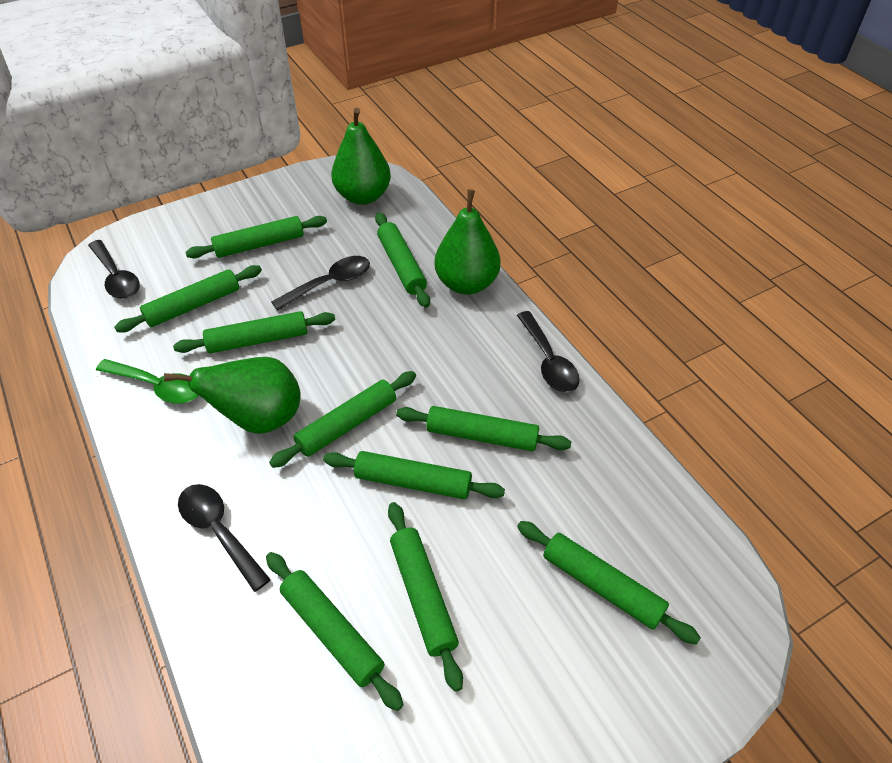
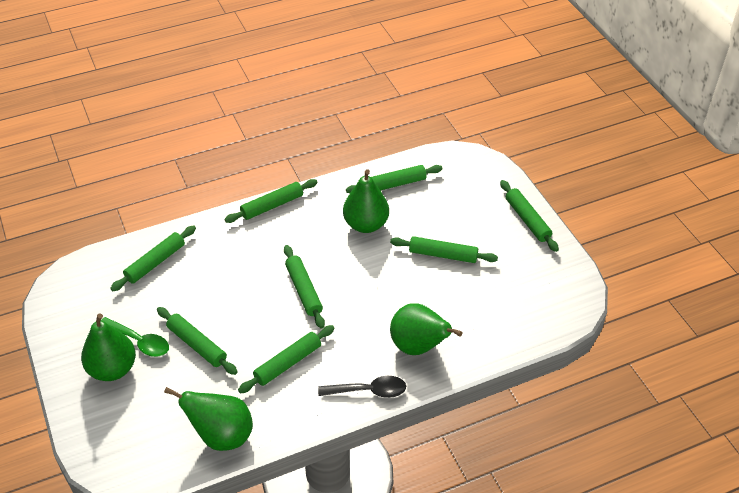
black spoon: 4 -> 1
green pear: 3 -> 4
green rolling pin: 10 -> 8

